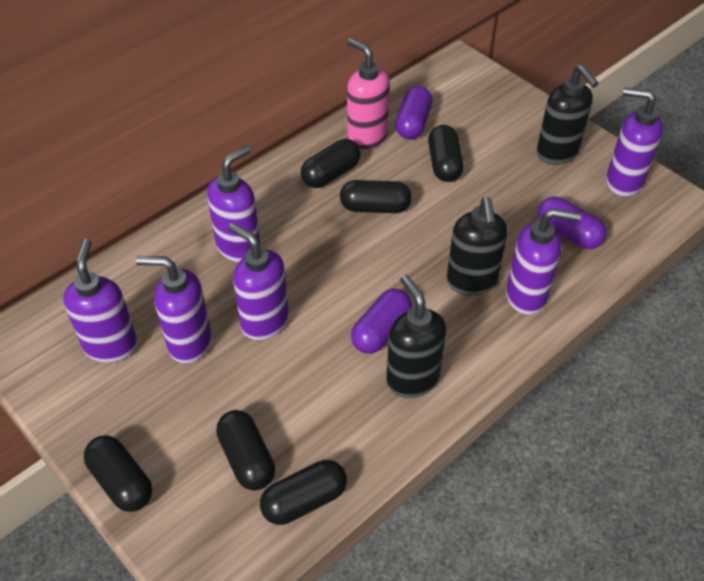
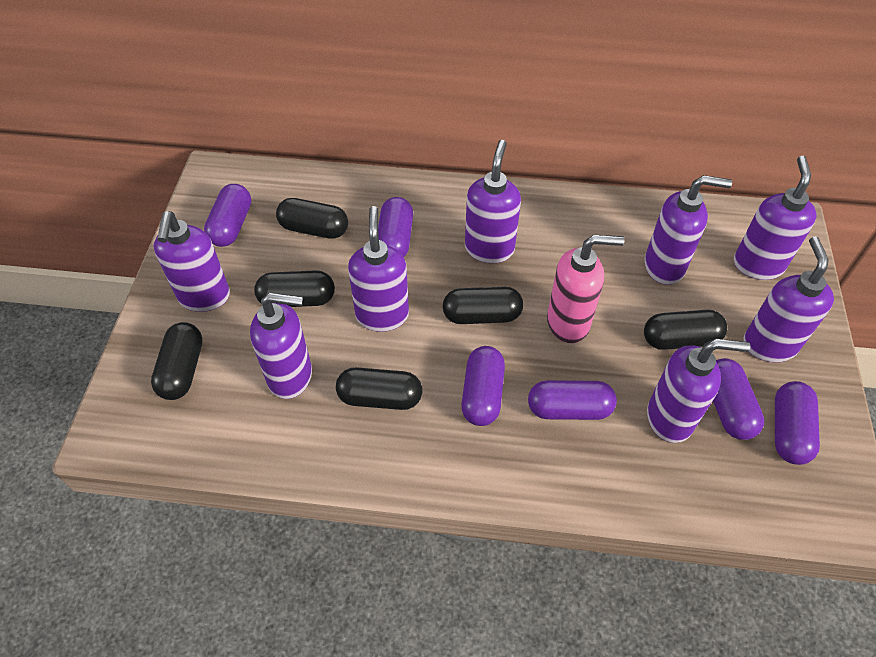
black soap dispenser: 3 -> 0
purple capsule: 3 -> 6
purple soap dispenser: 6 -> 8

